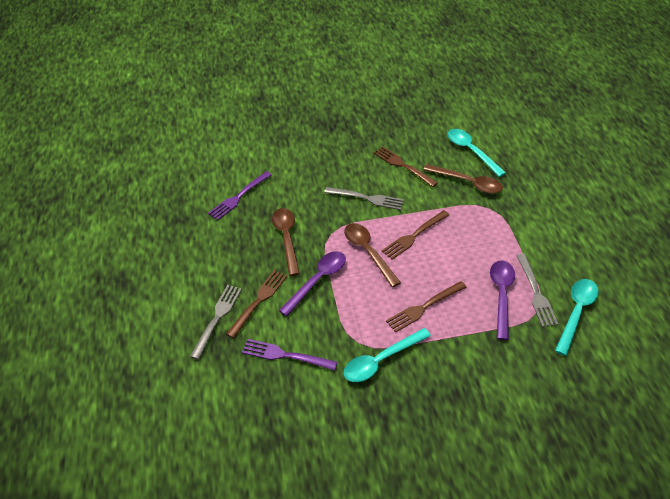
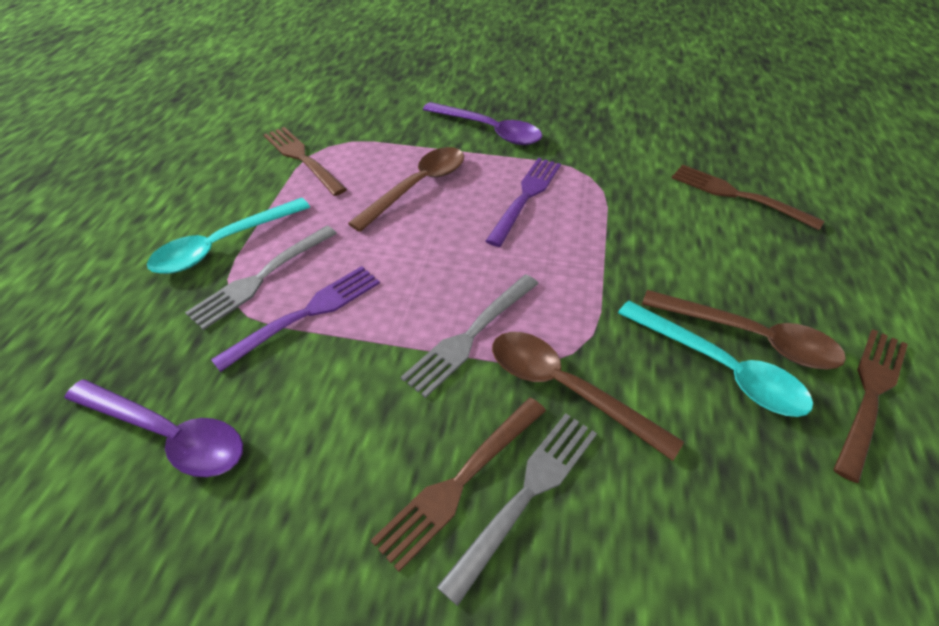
turquoise spoon: 3 -> 2

